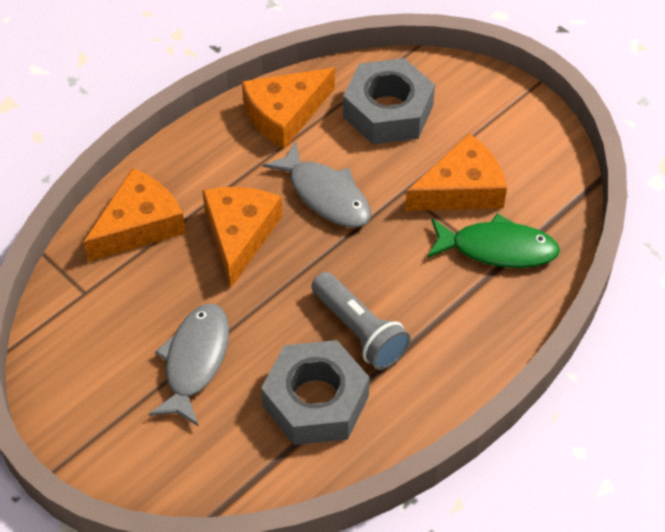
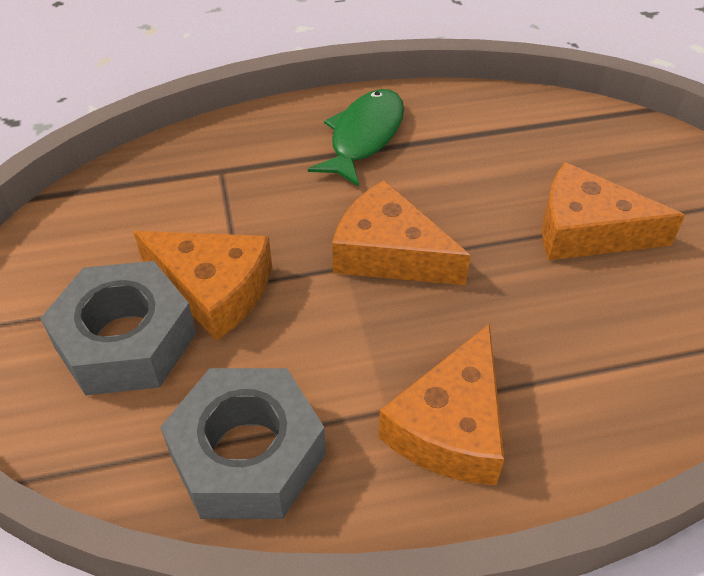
grey fish: 2 -> 0
grey flashlight: 1 -> 0

